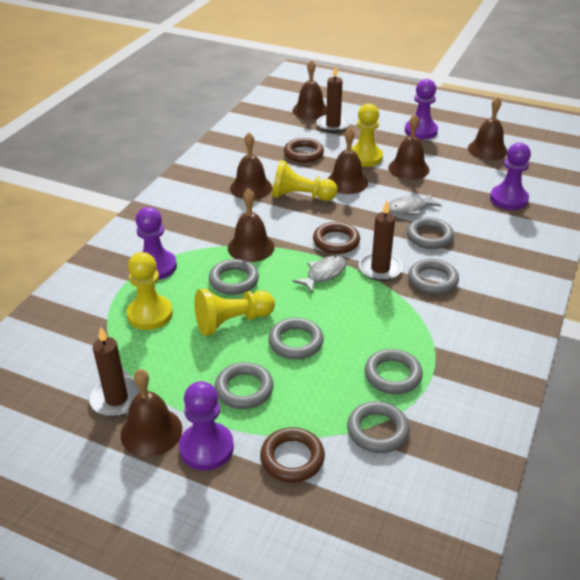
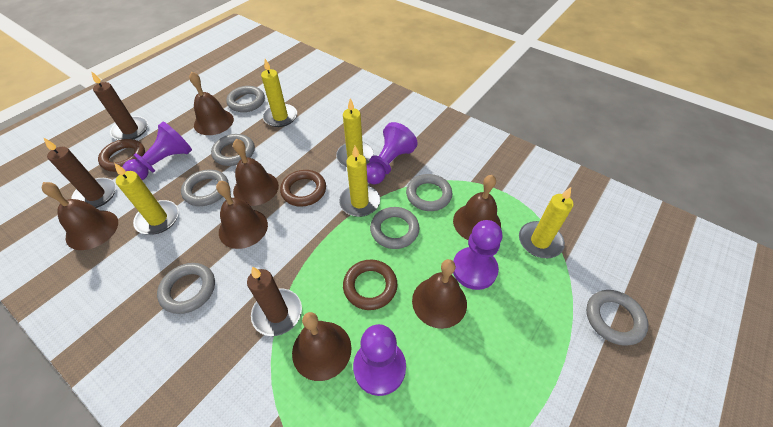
grey fish: 2 -> 0
yellow candle: 0 -> 5
yellow pawn: 4 -> 0

